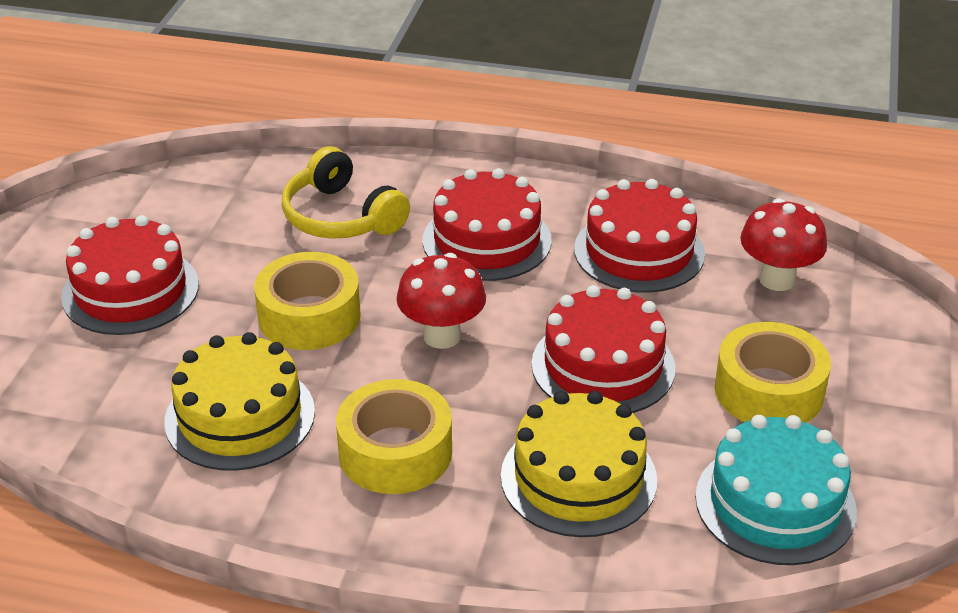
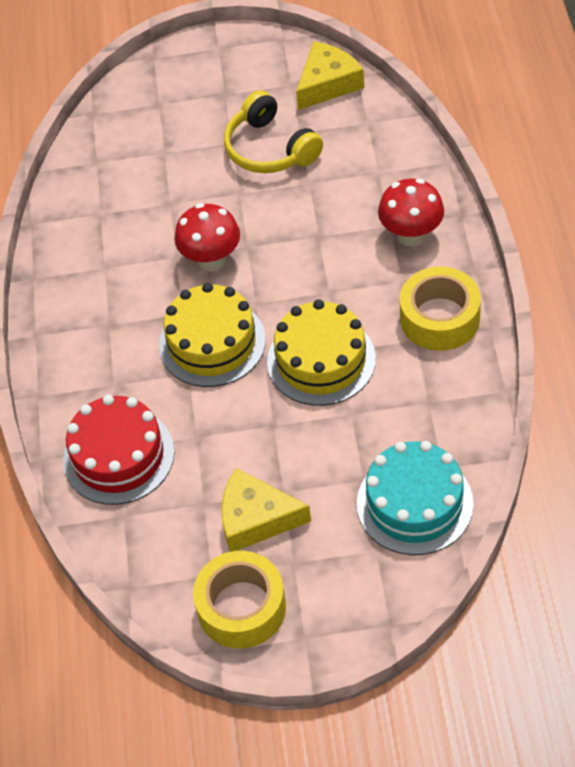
red cake: 4 -> 1
yellow cheese: 0 -> 2
yellow tape: 3 -> 2

